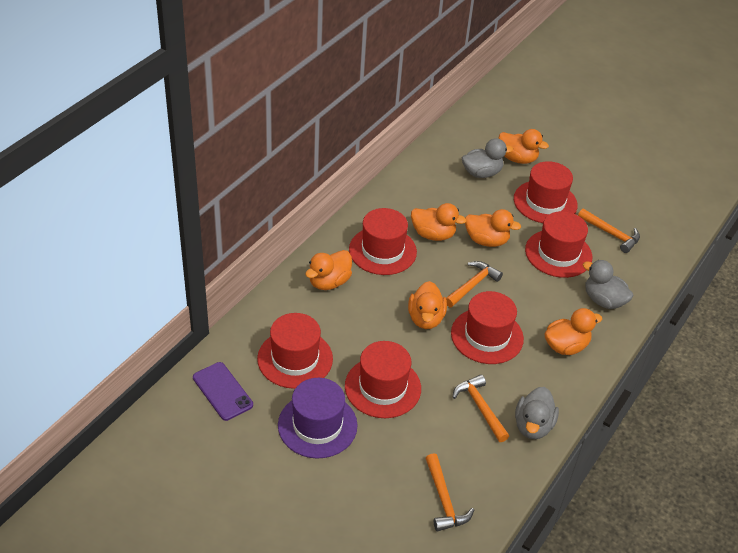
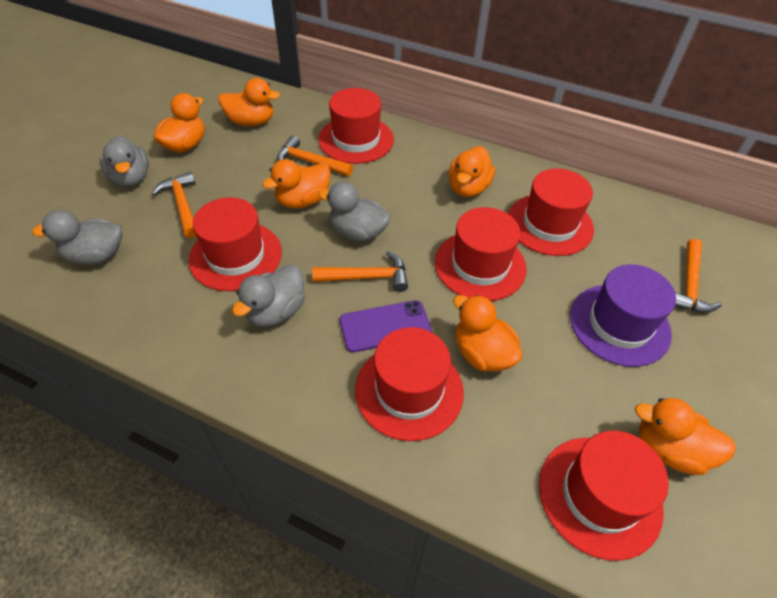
grey duck: 3 -> 4

